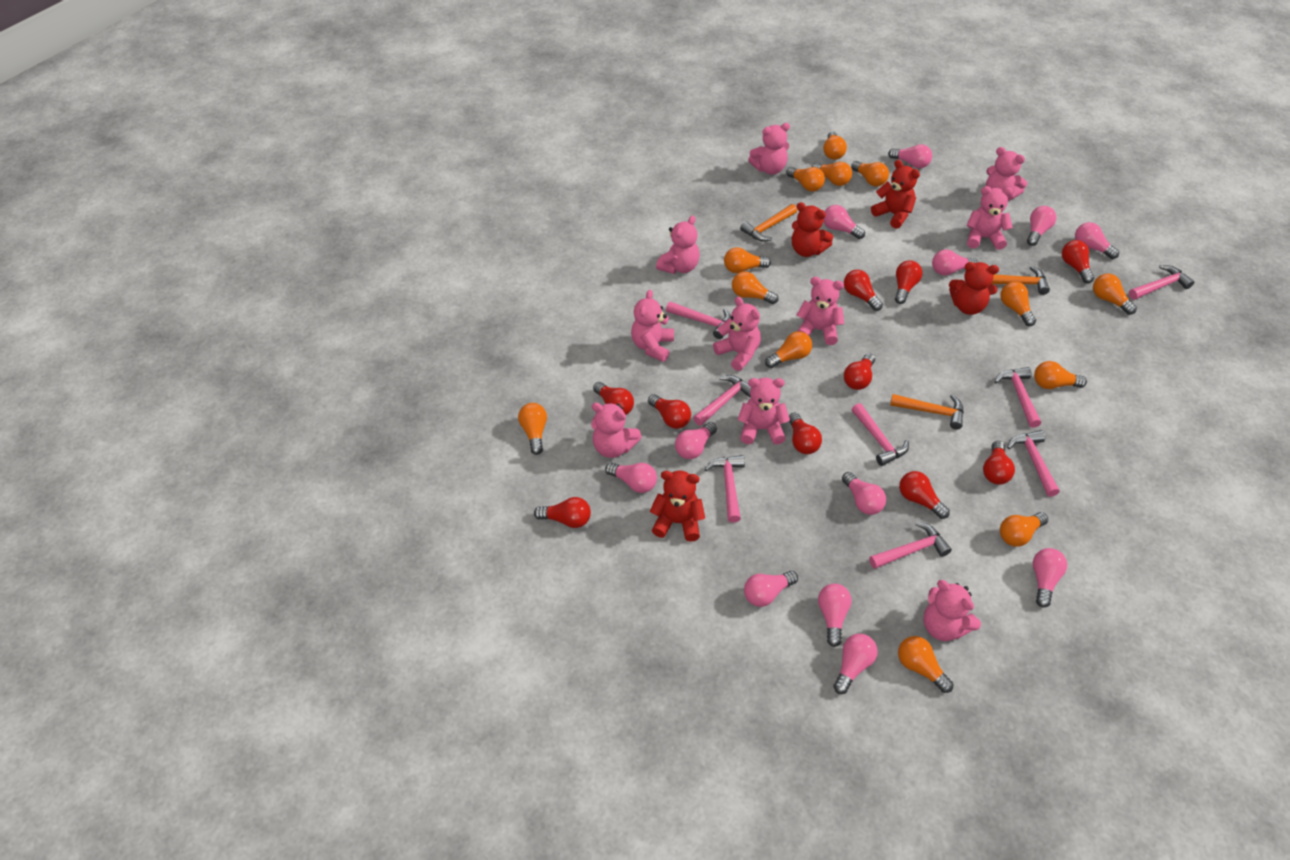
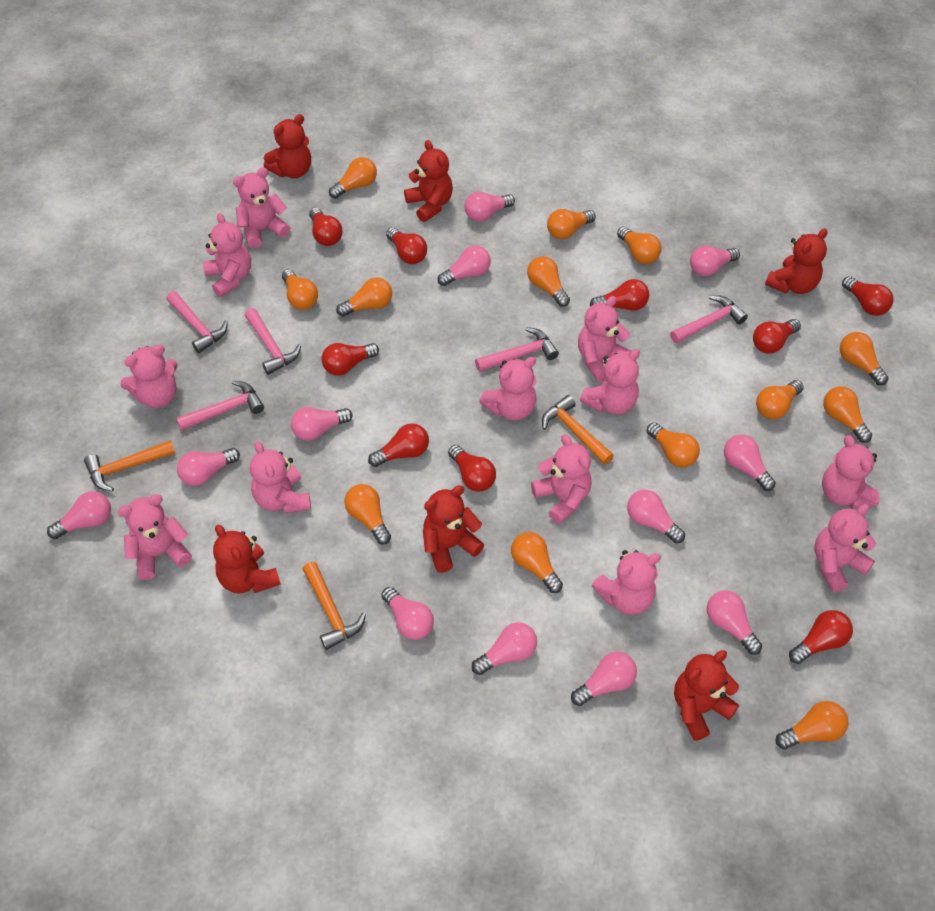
pink hammer: 8 -> 5
pink teddy bear: 10 -> 12
red light bulb: 10 -> 9
red teddy bear: 4 -> 6

